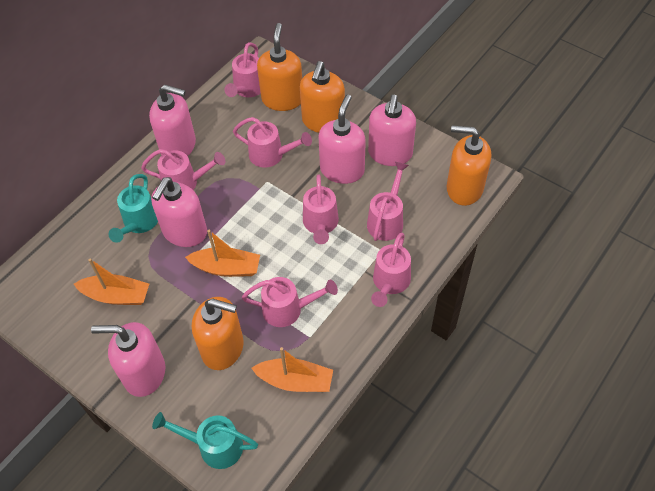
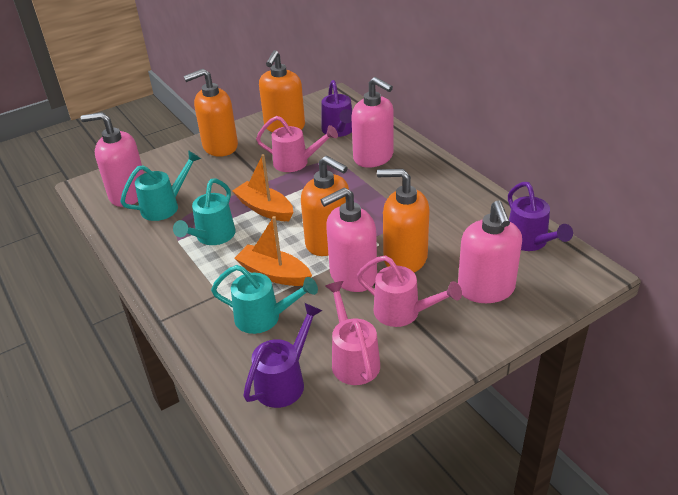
orange boat: 3 -> 2
pink soap dispenser: 5 -> 4
pink watering can: 7 -> 3
purple watering can: 0 -> 3
turquoise watering can: 2 -> 3

